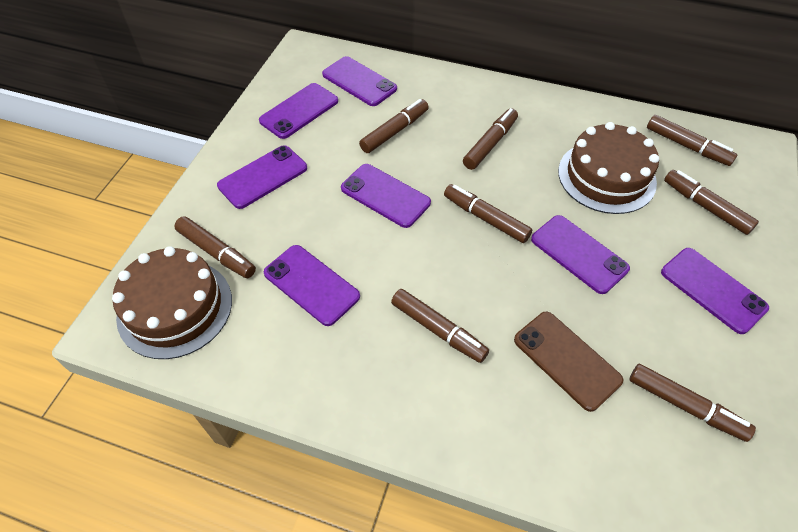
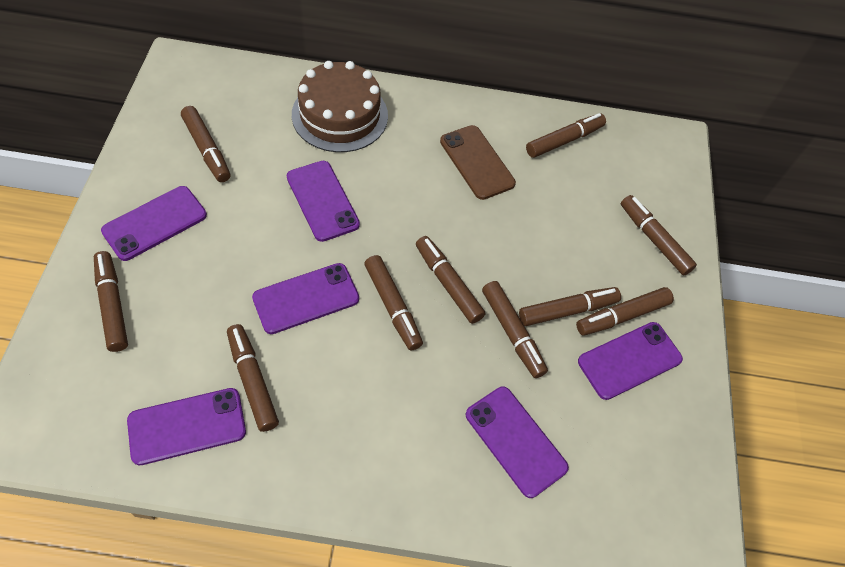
brown cake: 2 -> 1
brown marker: 8 -> 10
purple phone: 7 -> 6

